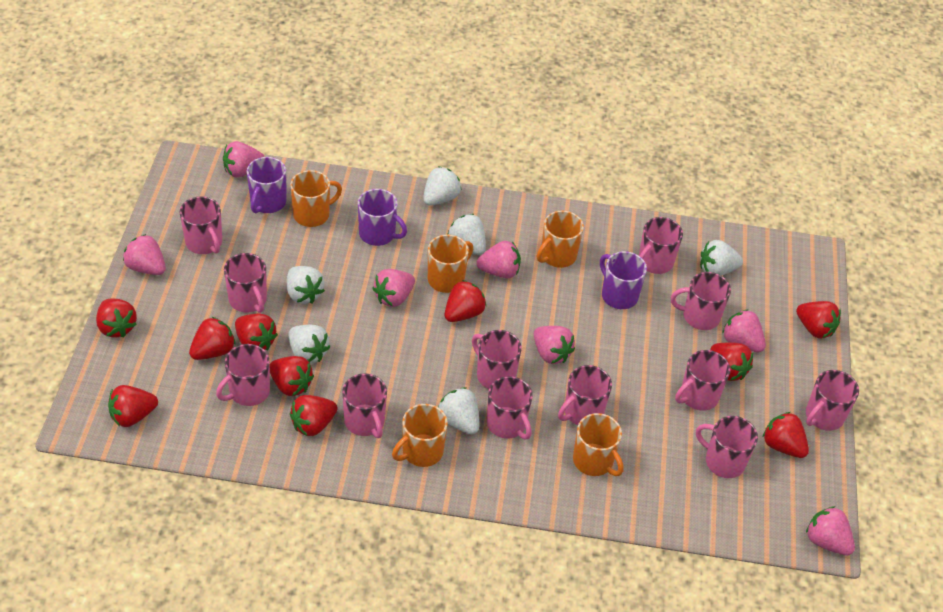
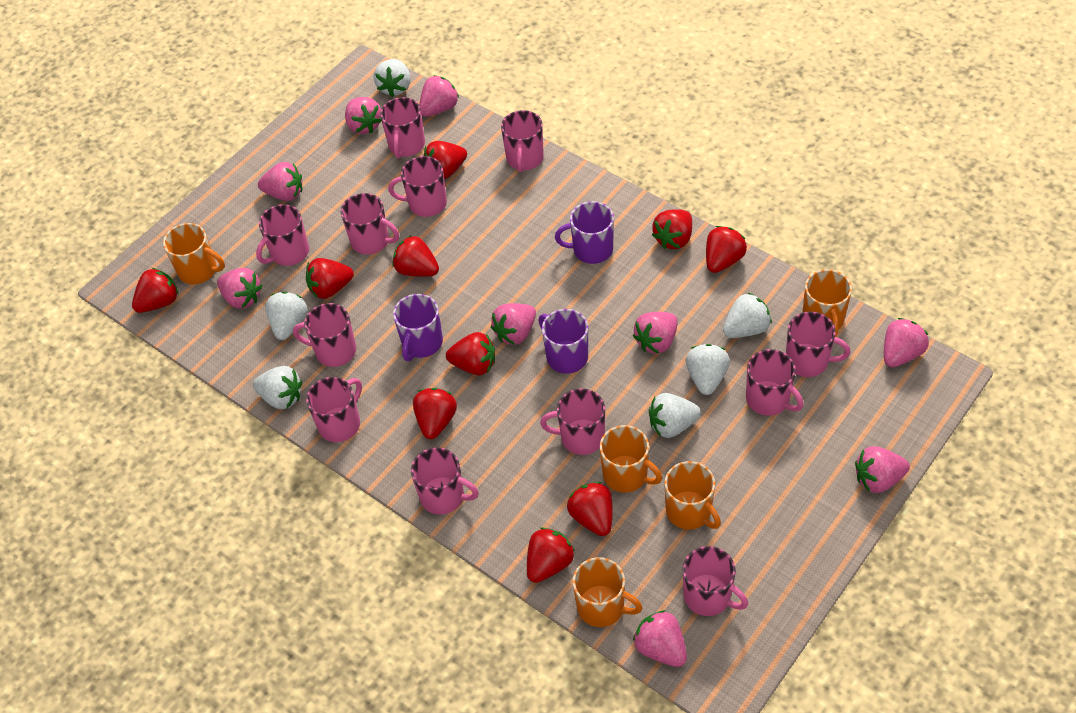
pink strawberry: 7 -> 9

